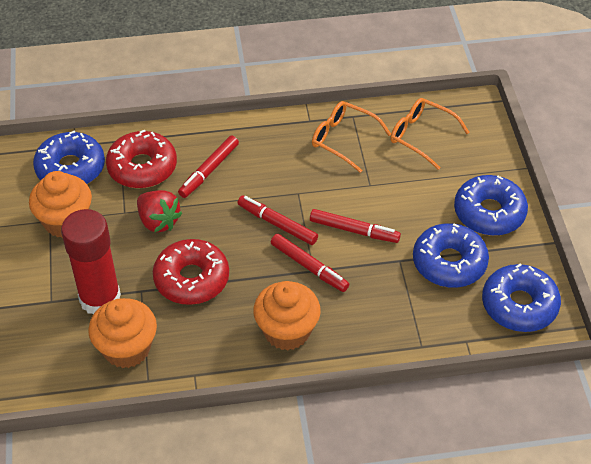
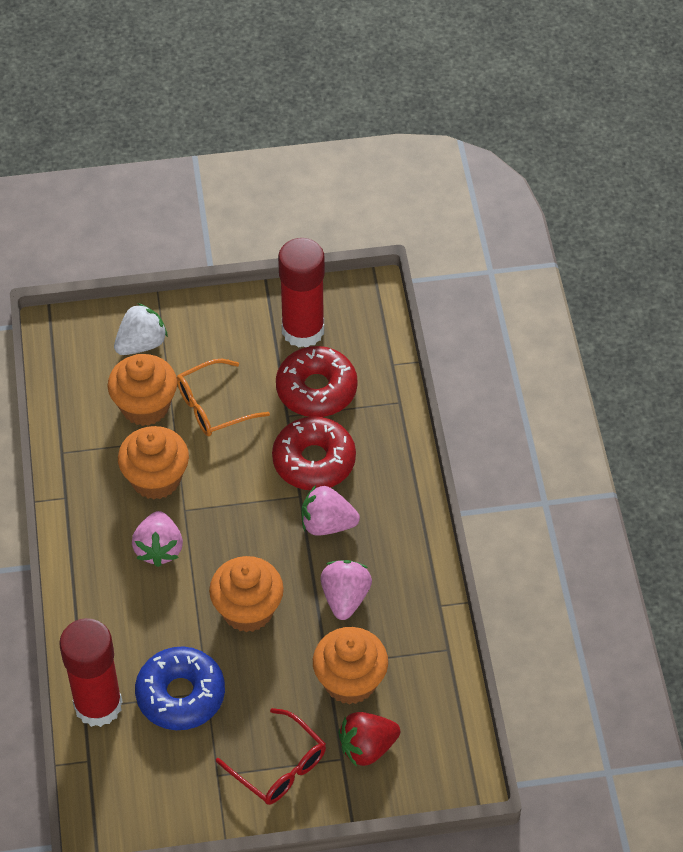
blue donut: 4 -> 1
orange cupcake: 3 -> 4
orange glasses: 2 -> 1
pink strawberry: 0 -> 3
red glasses: 0 -> 1
red glue stick: 1 -> 2
red marker: 4 -> 0
white strawberry: 0 -> 1

